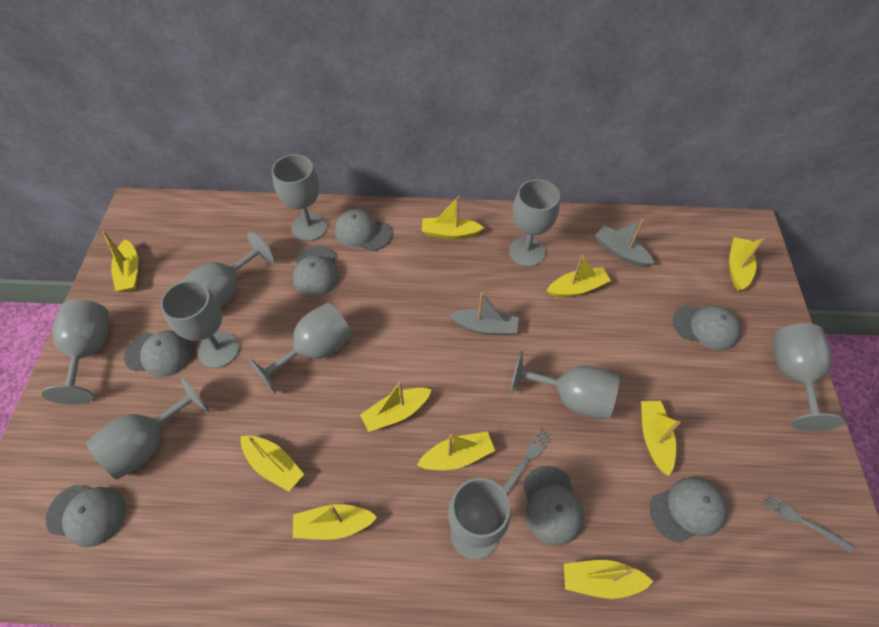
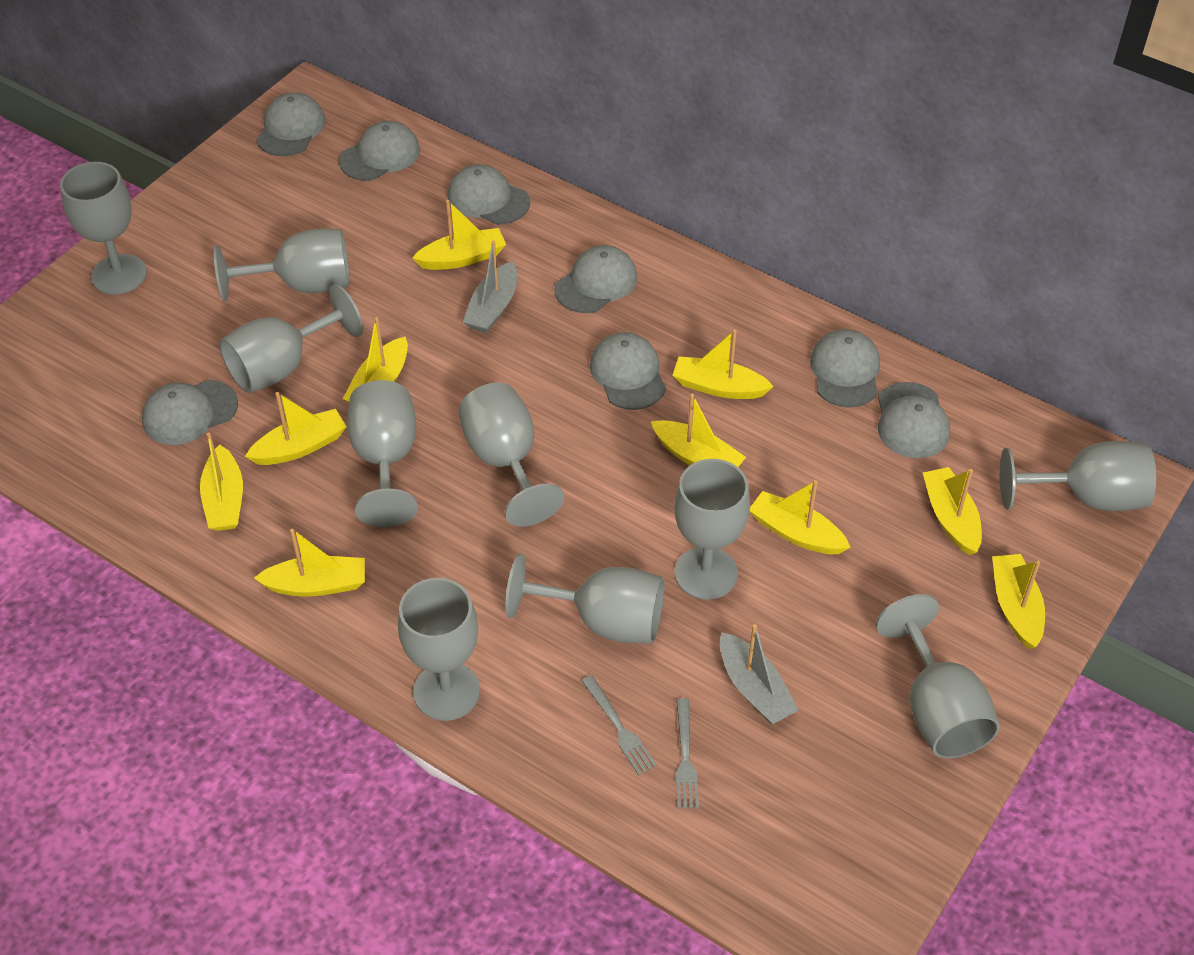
grey cap: 7 -> 8

